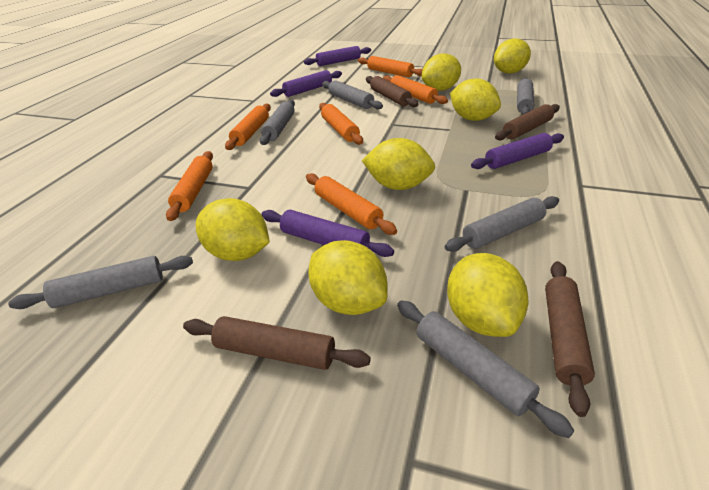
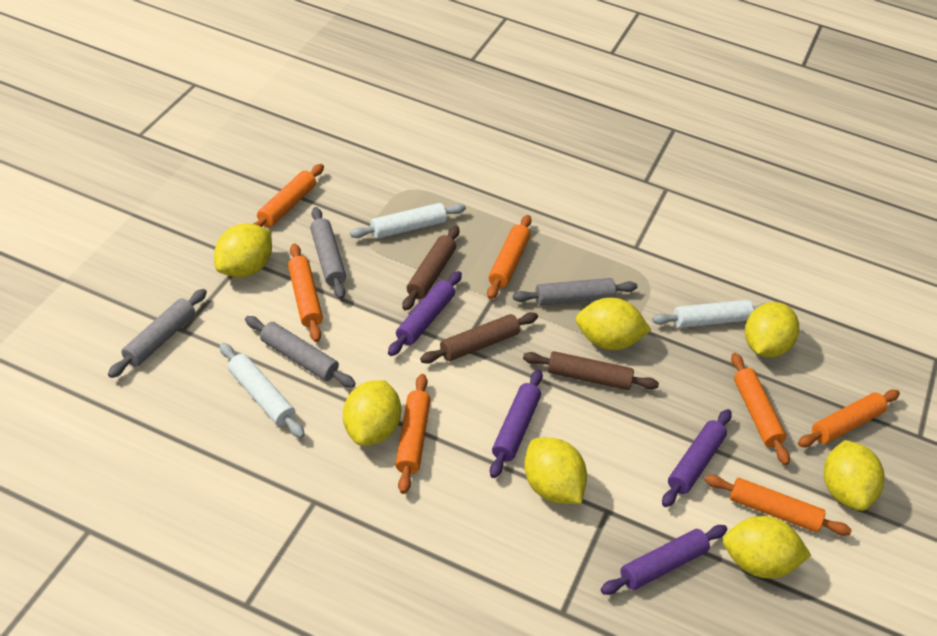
brown rolling pin: 4 -> 3
grey rolling pin: 6 -> 4
orange rolling pin: 6 -> 7
white rolling pin: 0 -> 3

